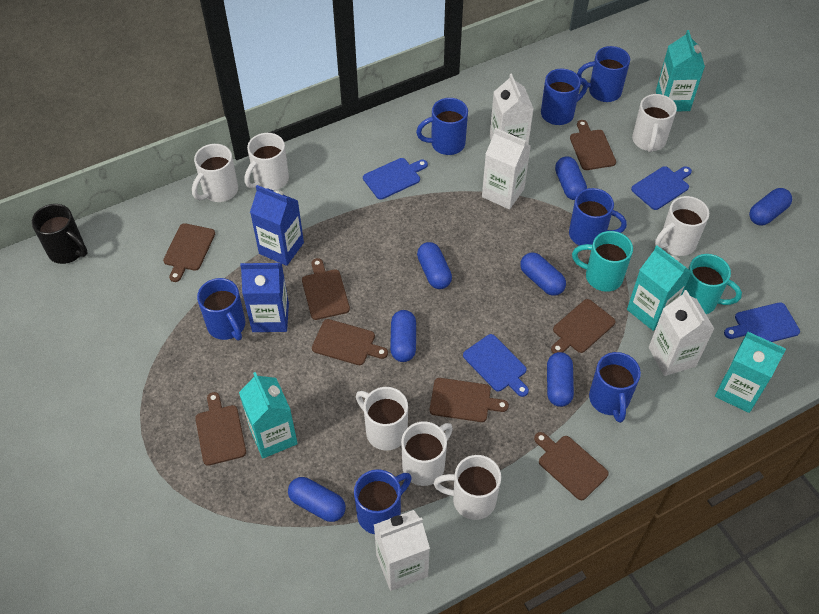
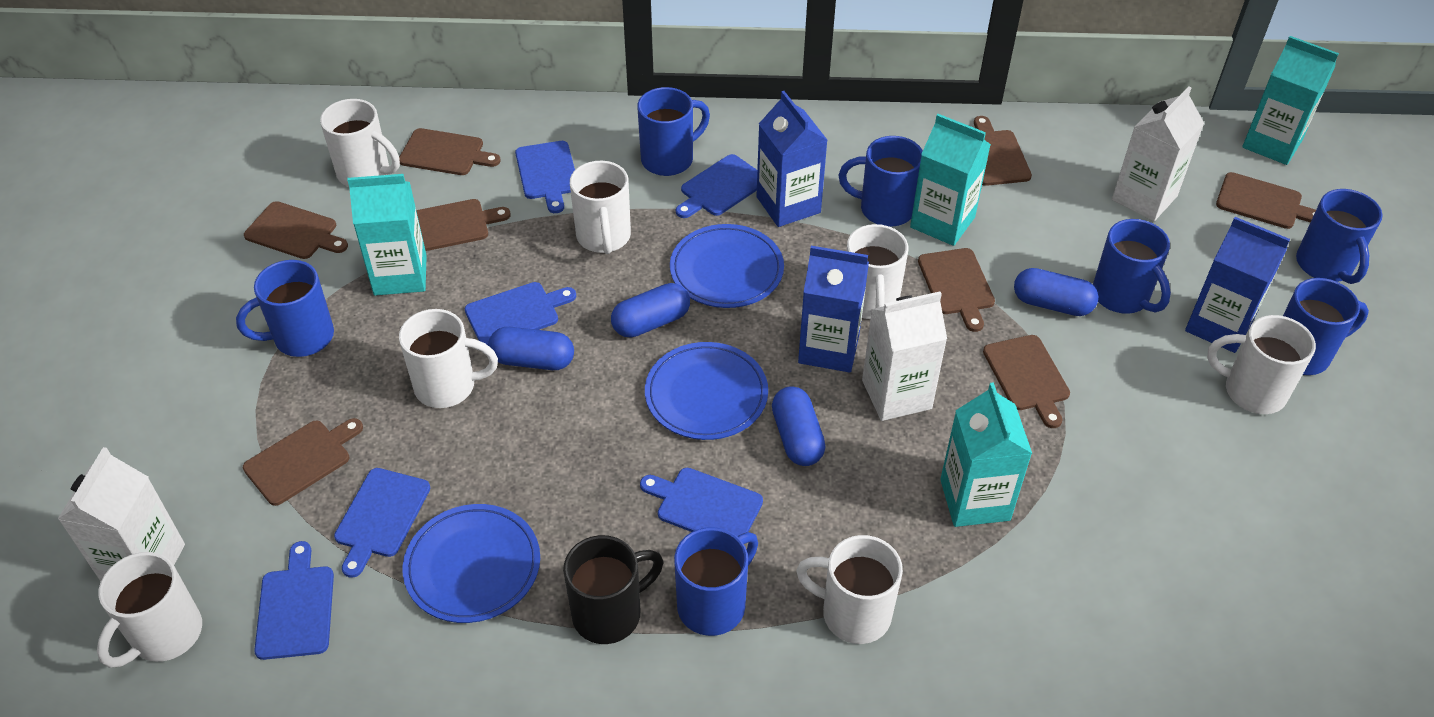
blue capsule: 7 -> 4
blue carton: 2 -> 3
blue cutting board: 4 -> 6
blue plate: 0 -> 3
turquoise mug: 2 -> 0
white carton: 4 -> 3

